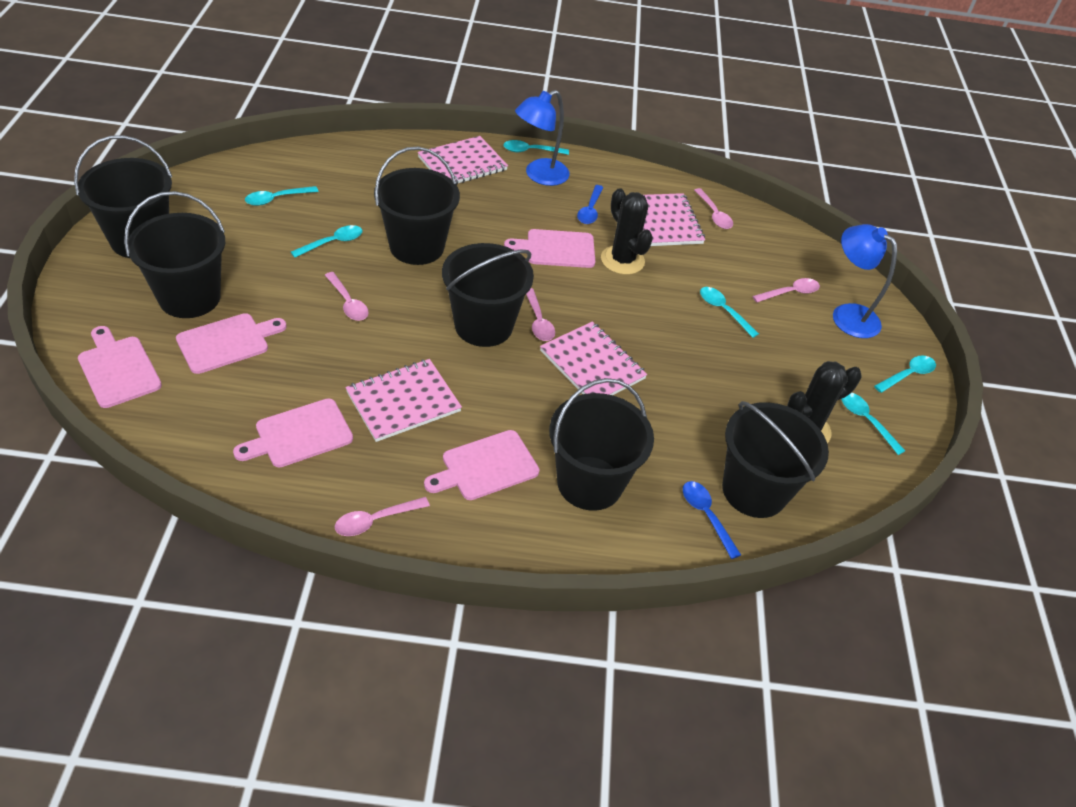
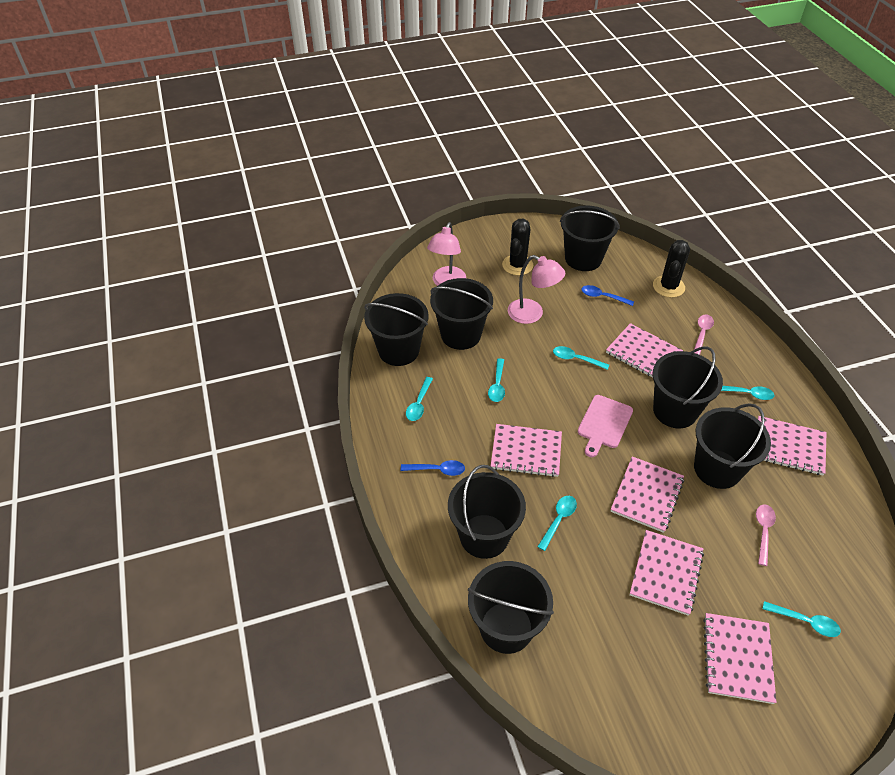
black bucket: 6 -> 7
blue lamp: 2 -> 0
pink cutting board: 5 -> 1
pink lamp: 0 -> 2
pink notebook: 4 -> 6
pink spoon: 5 -> 2

